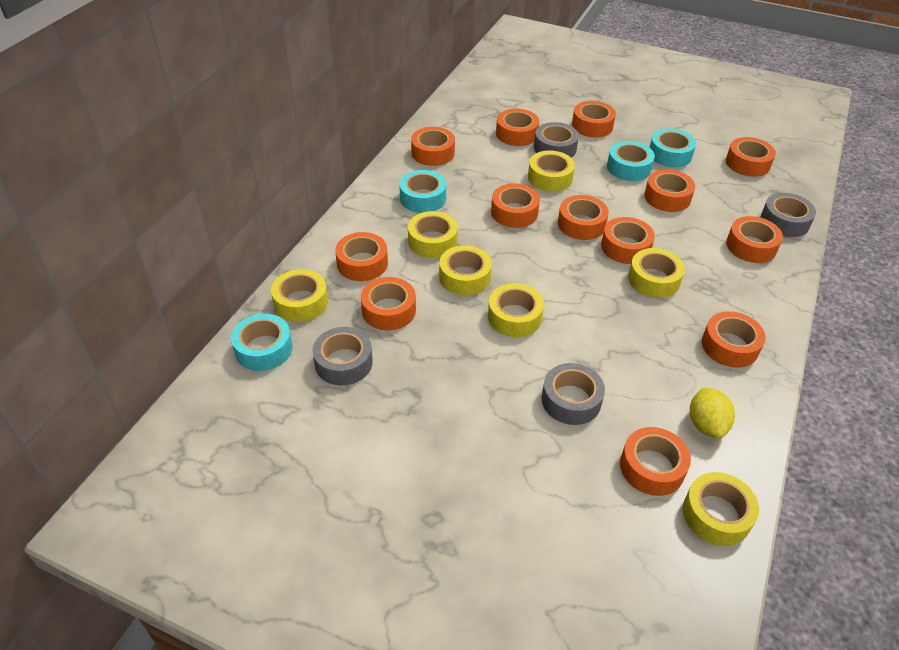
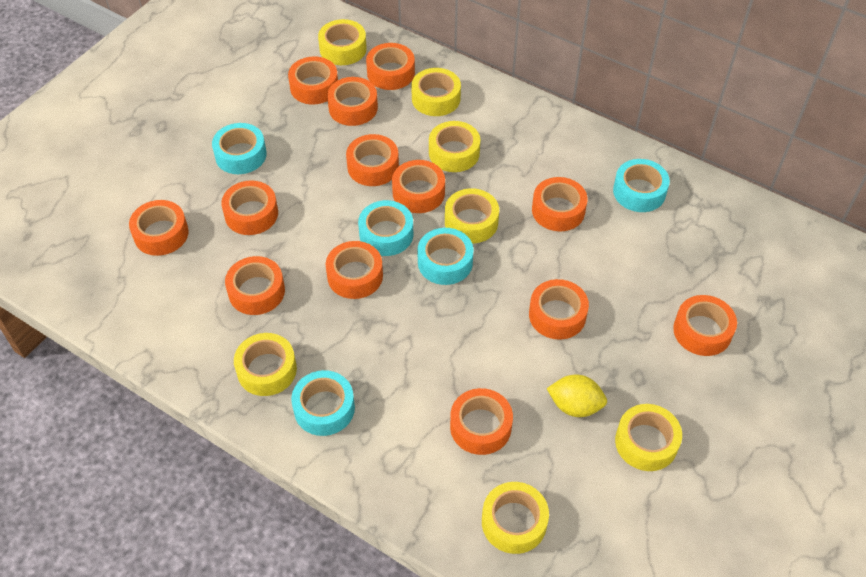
grey tape: 4 -> 0
turquoise tape: 4 -> 5

